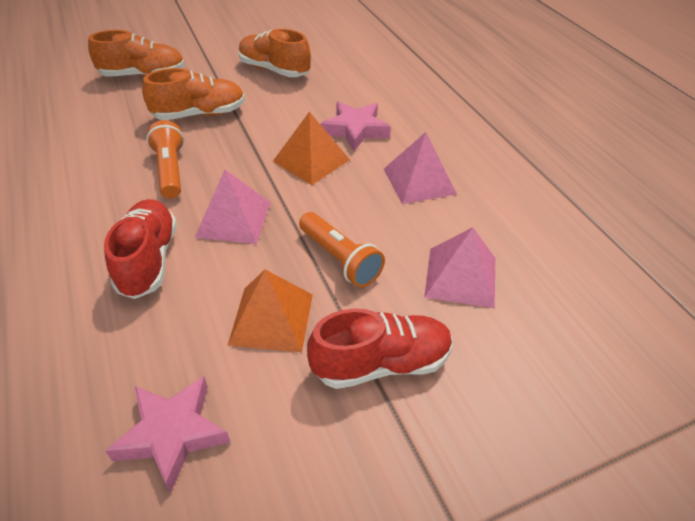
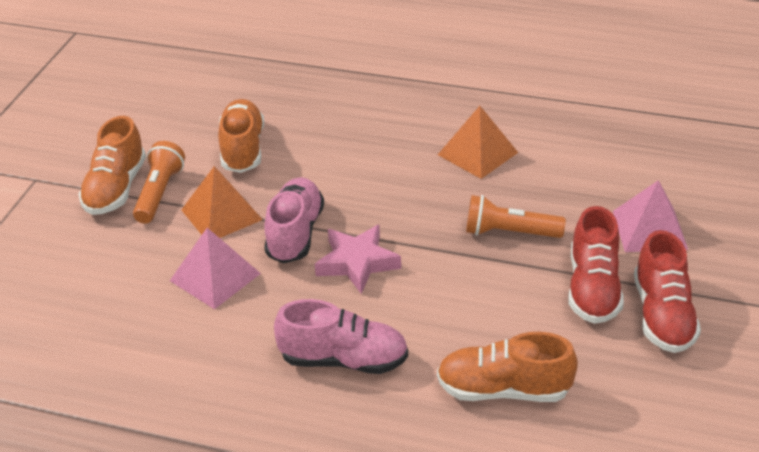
pink pyramid: 3 -> 2
pink shoe: 0 -> 2
pink star: 2 -> 1

